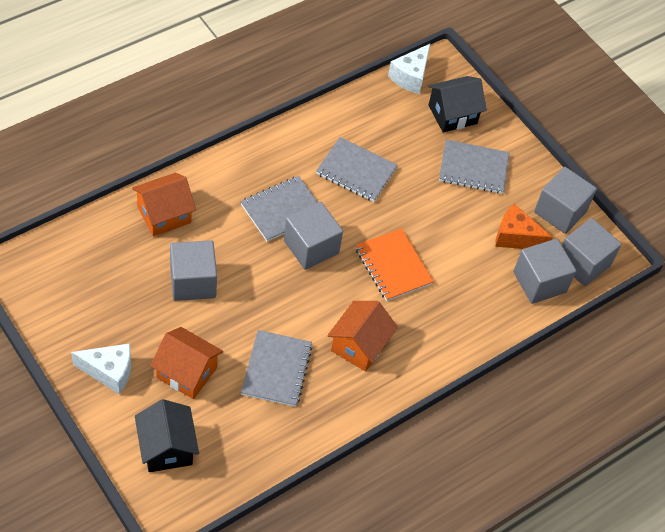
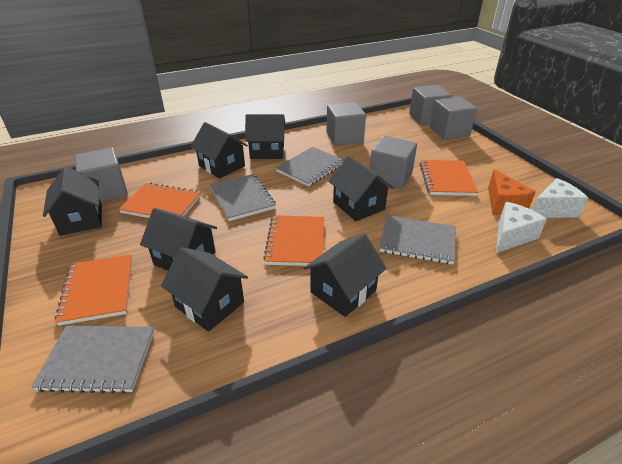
black house: 2 -> 7
orange house: 3 -> 0
orange notebook: 1 -> 4

